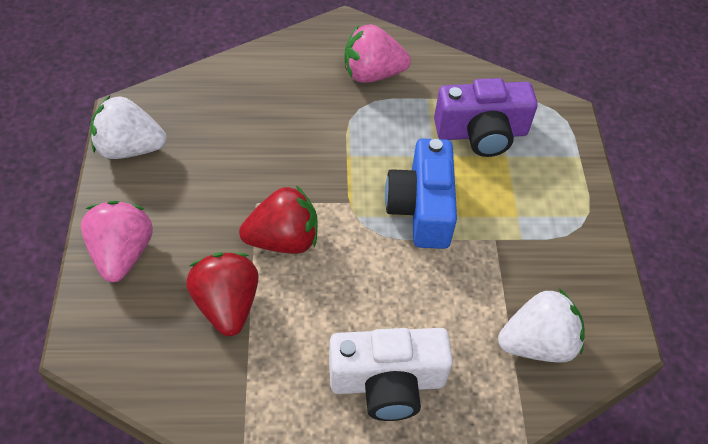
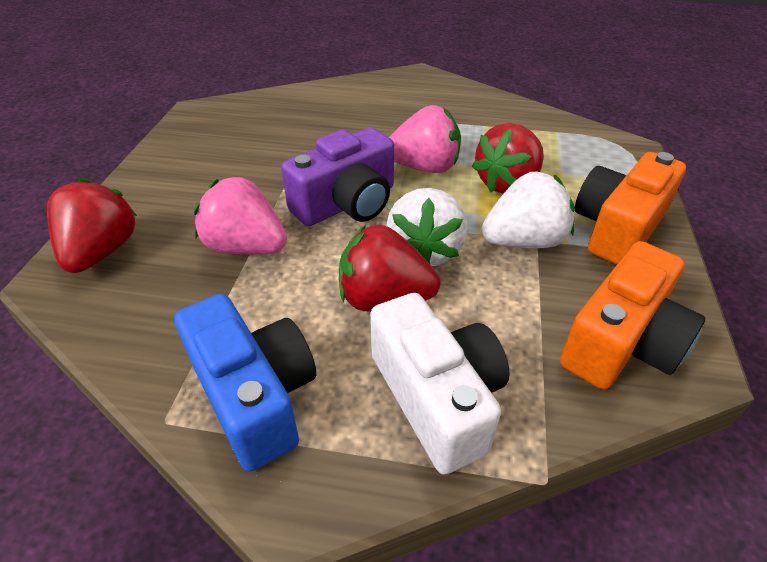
orange camera: 0 -> 2
red strawberry: 2 -> 3

